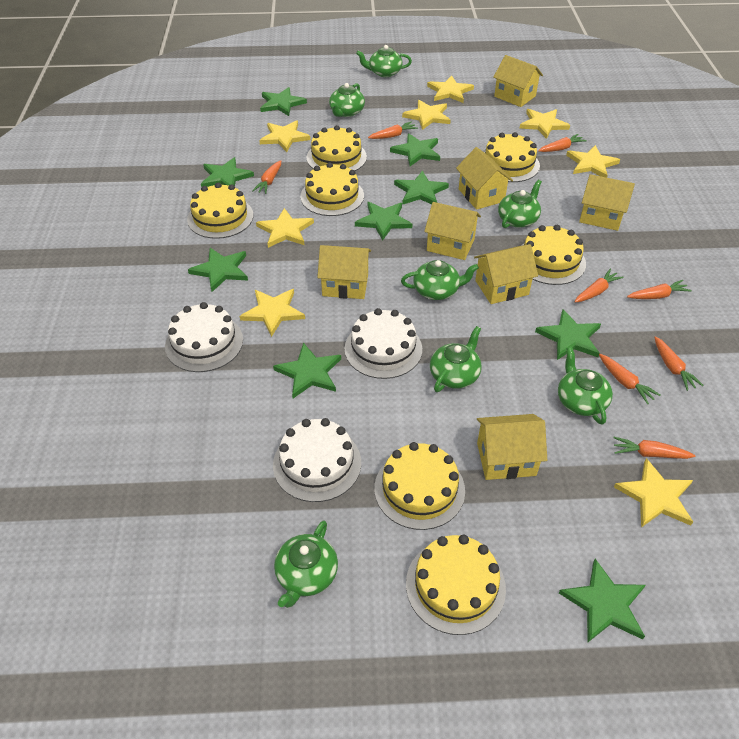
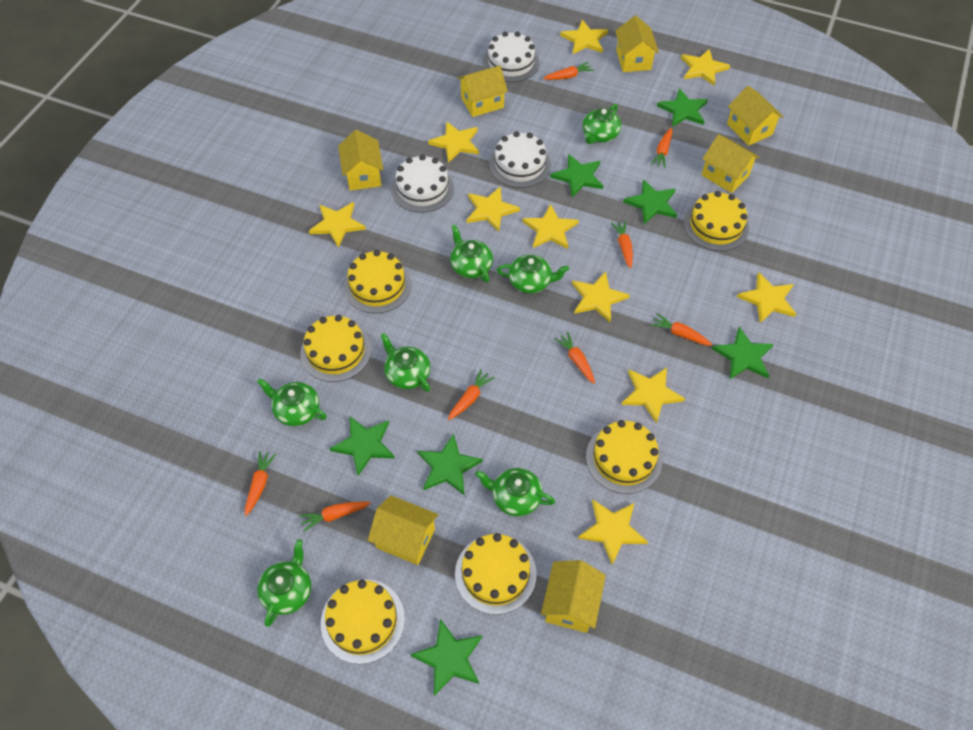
green star: 9 -> 7
yellow cake: 7 -> 6
yellow star: 8 -> 10

